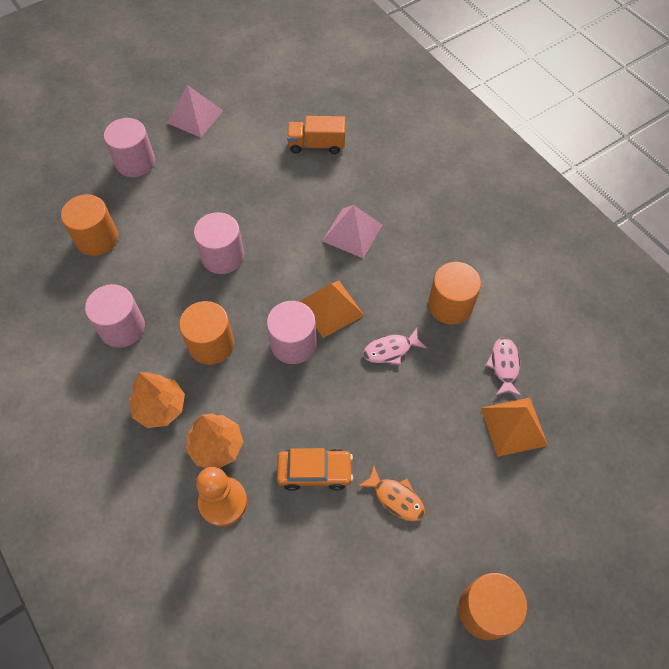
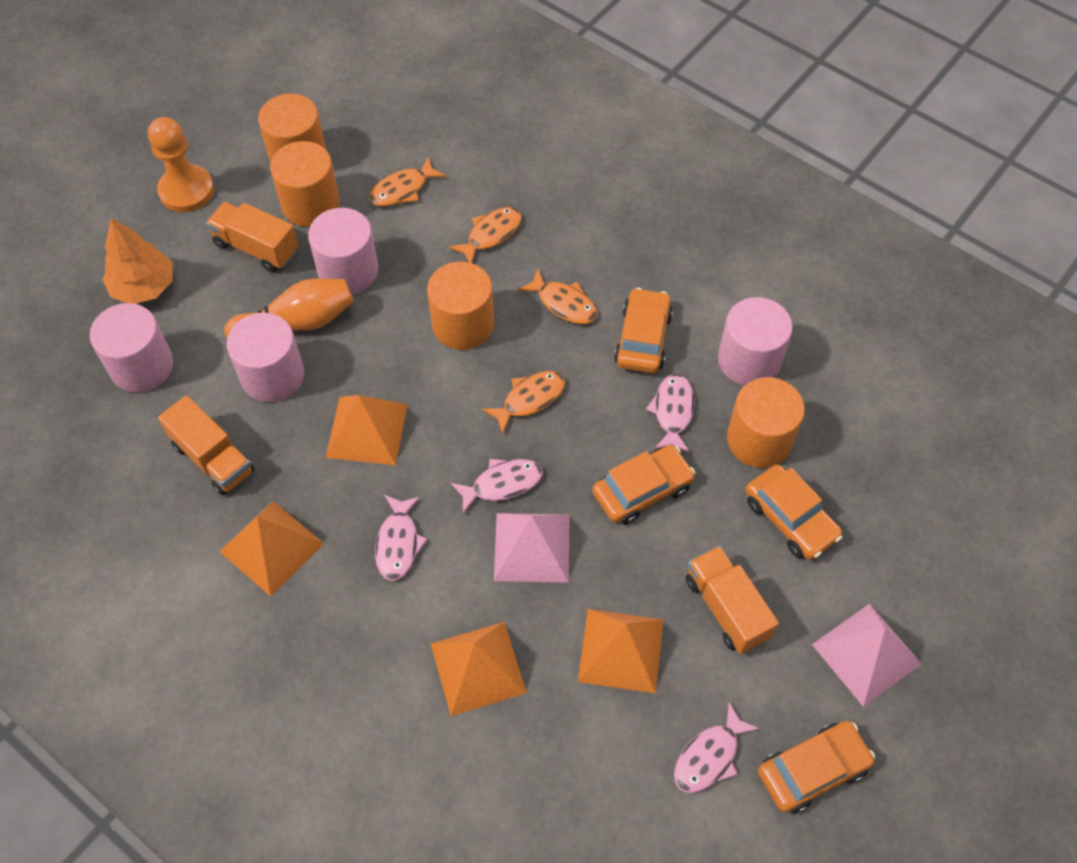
orange bowling pin: 0 -> 1
orange car: 1 -> 4
orange fish: 1 -> 4
orange pyramid: 2 -> 4
orange tree: 2 -> 1
orange truck: 1 -> 3
pink fish: 2 -> 4

